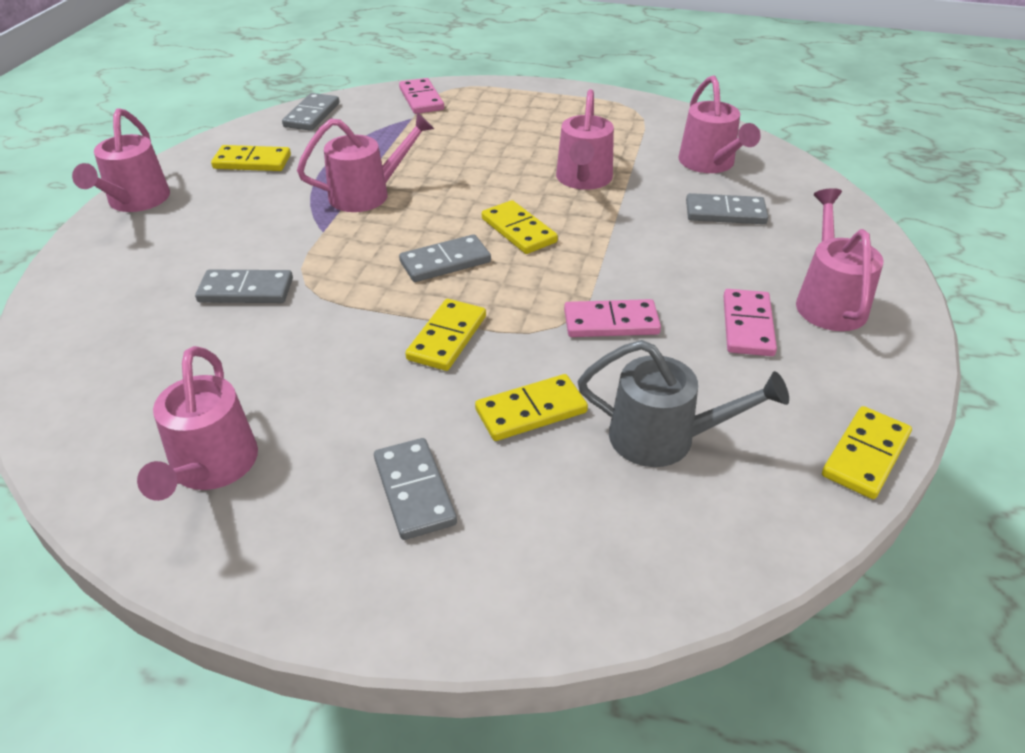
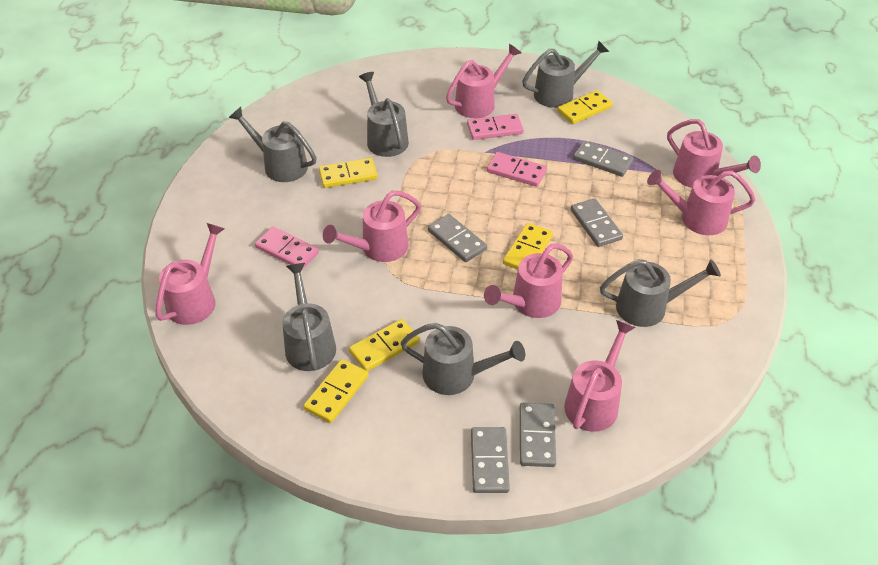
grey watering can: 1 -> 6
pink watering can: 6 -> 7

